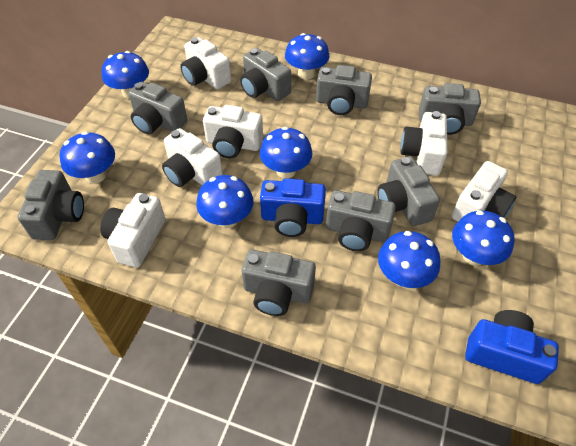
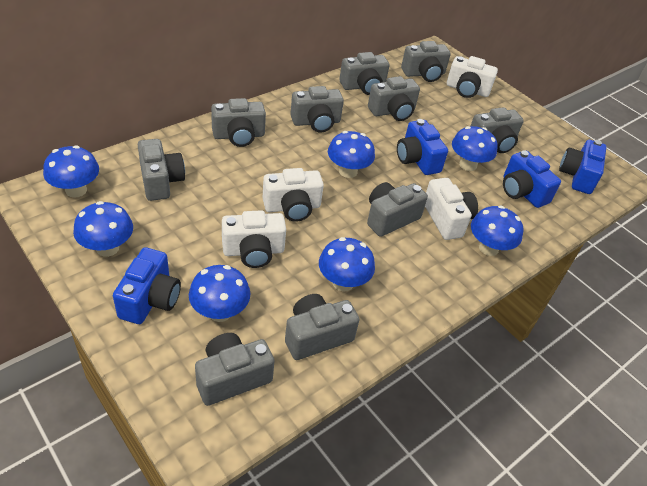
blue camera: 2 -> 4
grey camera: 8 -> 10
white camera: 6 -> 4

